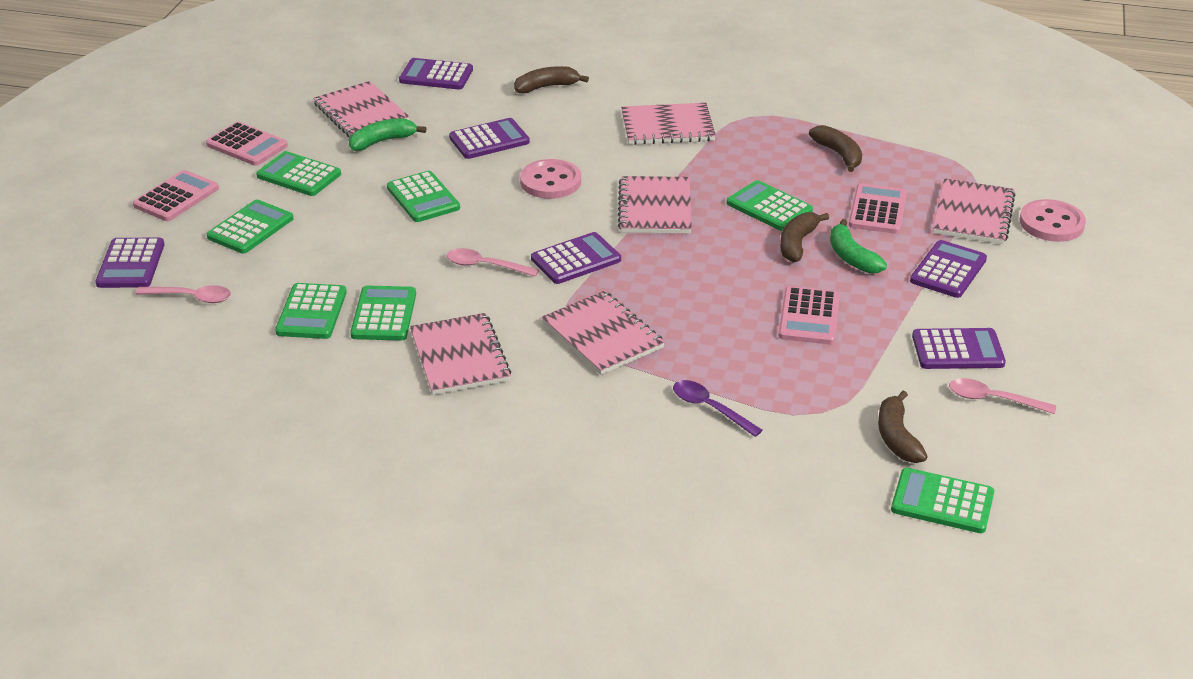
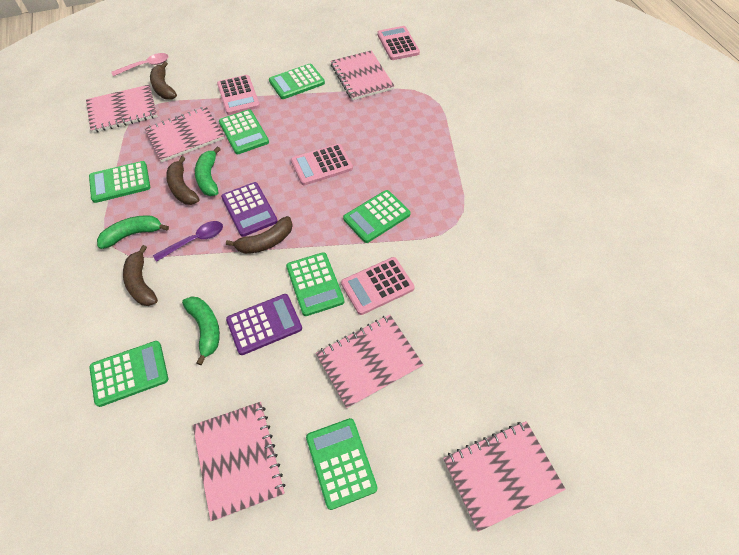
green banana: 2 -> 3
pink button: 2 -> 0
pink spoon: 3 -> 1
purple calculator: 6 -> 2

